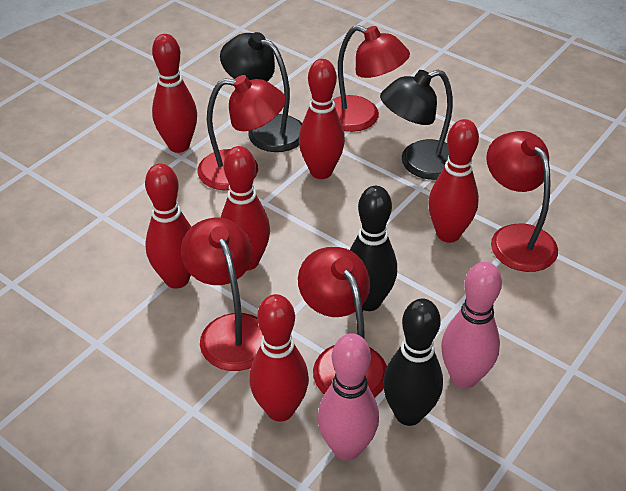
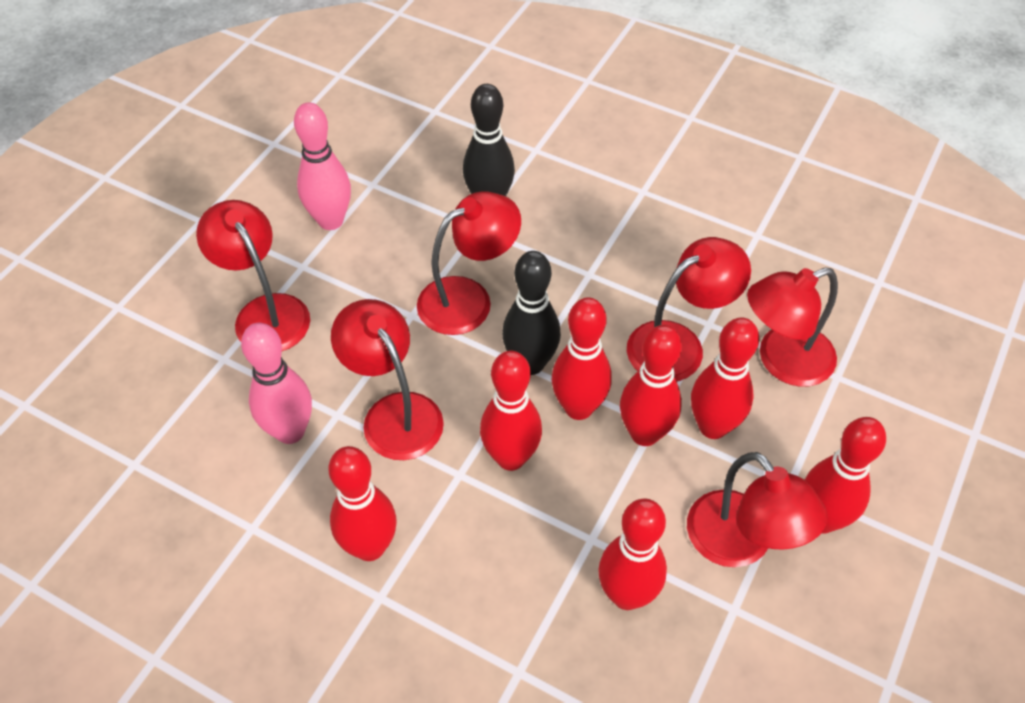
black lamp: 2 -> 0
red bowling pin: 6 -> 7
red lamp: 5 -> 6

